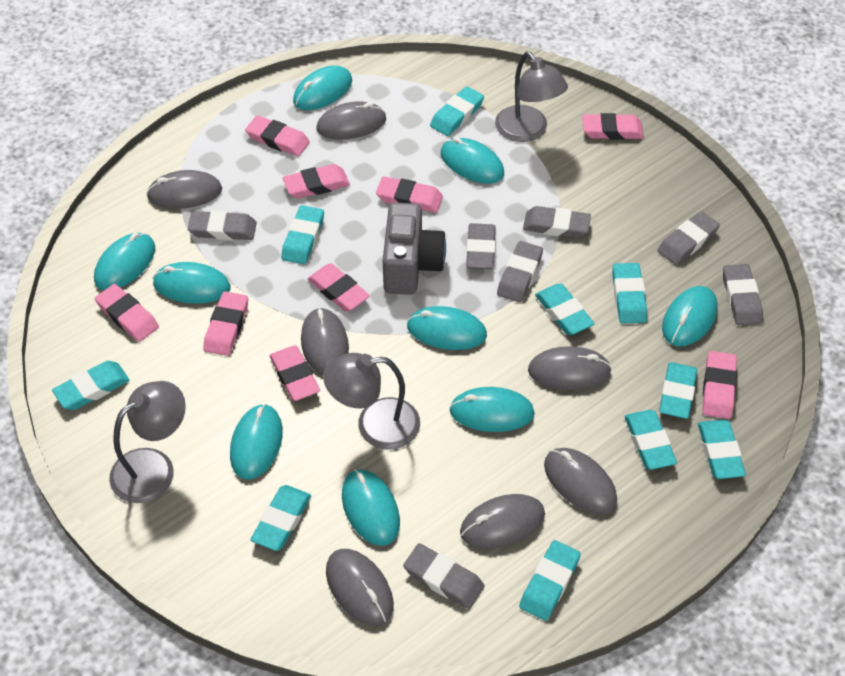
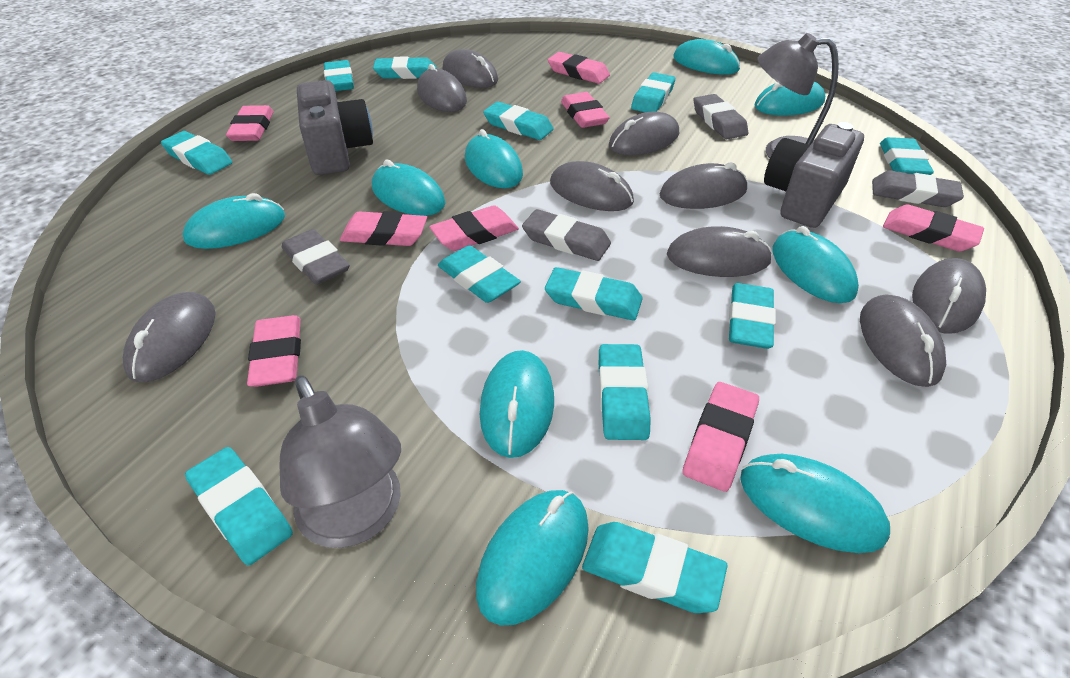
grey camera: 1 -> 2
grey eraser: 7 -> 4
grey lamp: 3 -> 2
grey mouse: 7 -> 9
pink eraser: 9 -> 8
turquoise eraser: 10 -> 12

